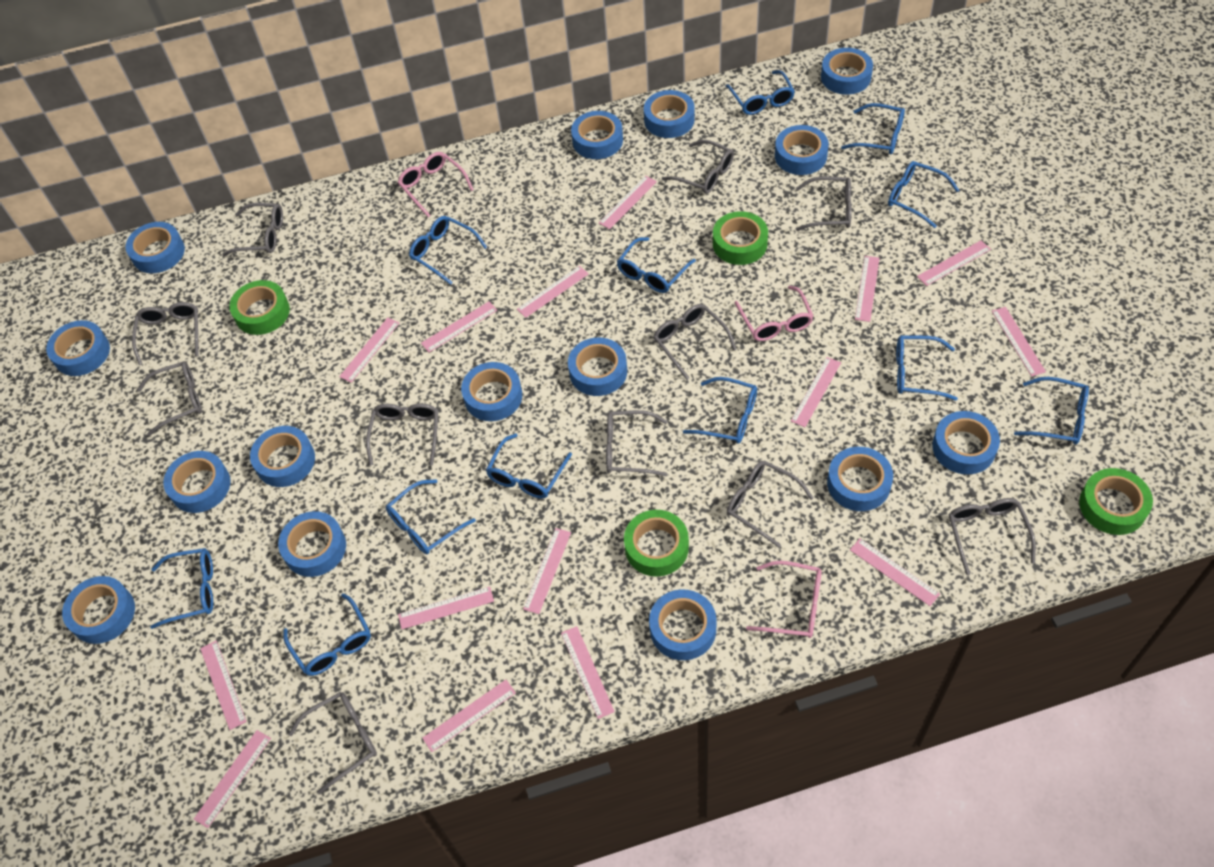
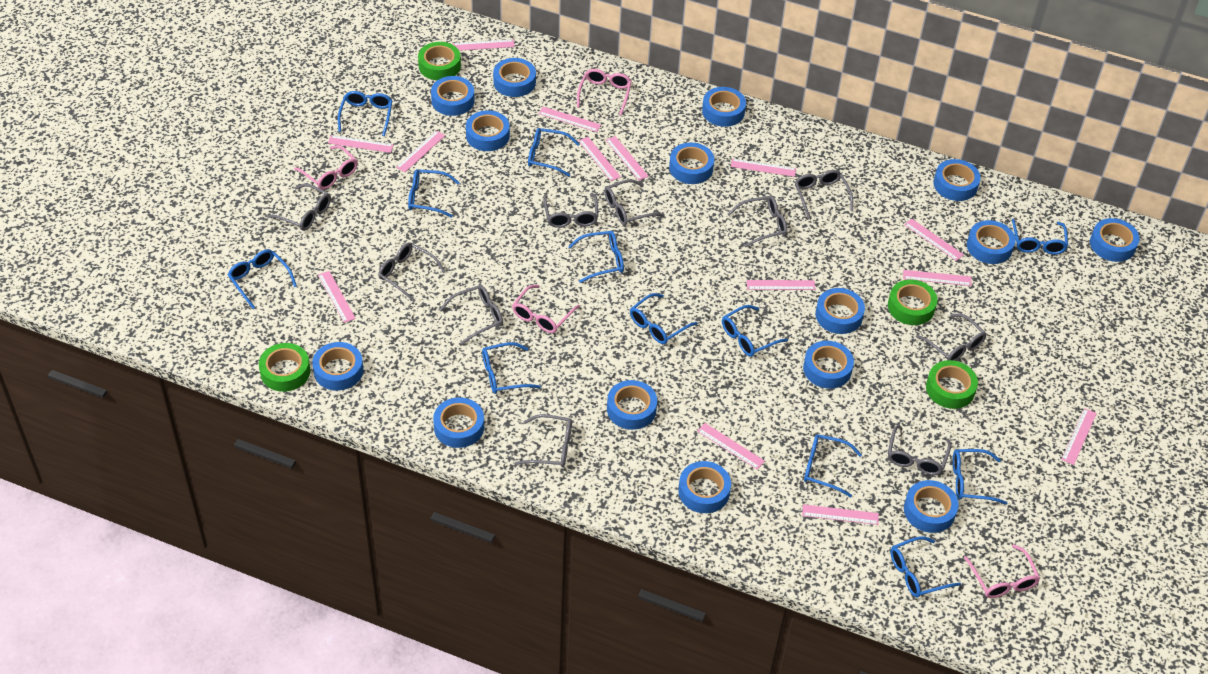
grey glasses: 11 -> 10
pink glasses: 3 -> 4
pink ruler: 15 -> 14

